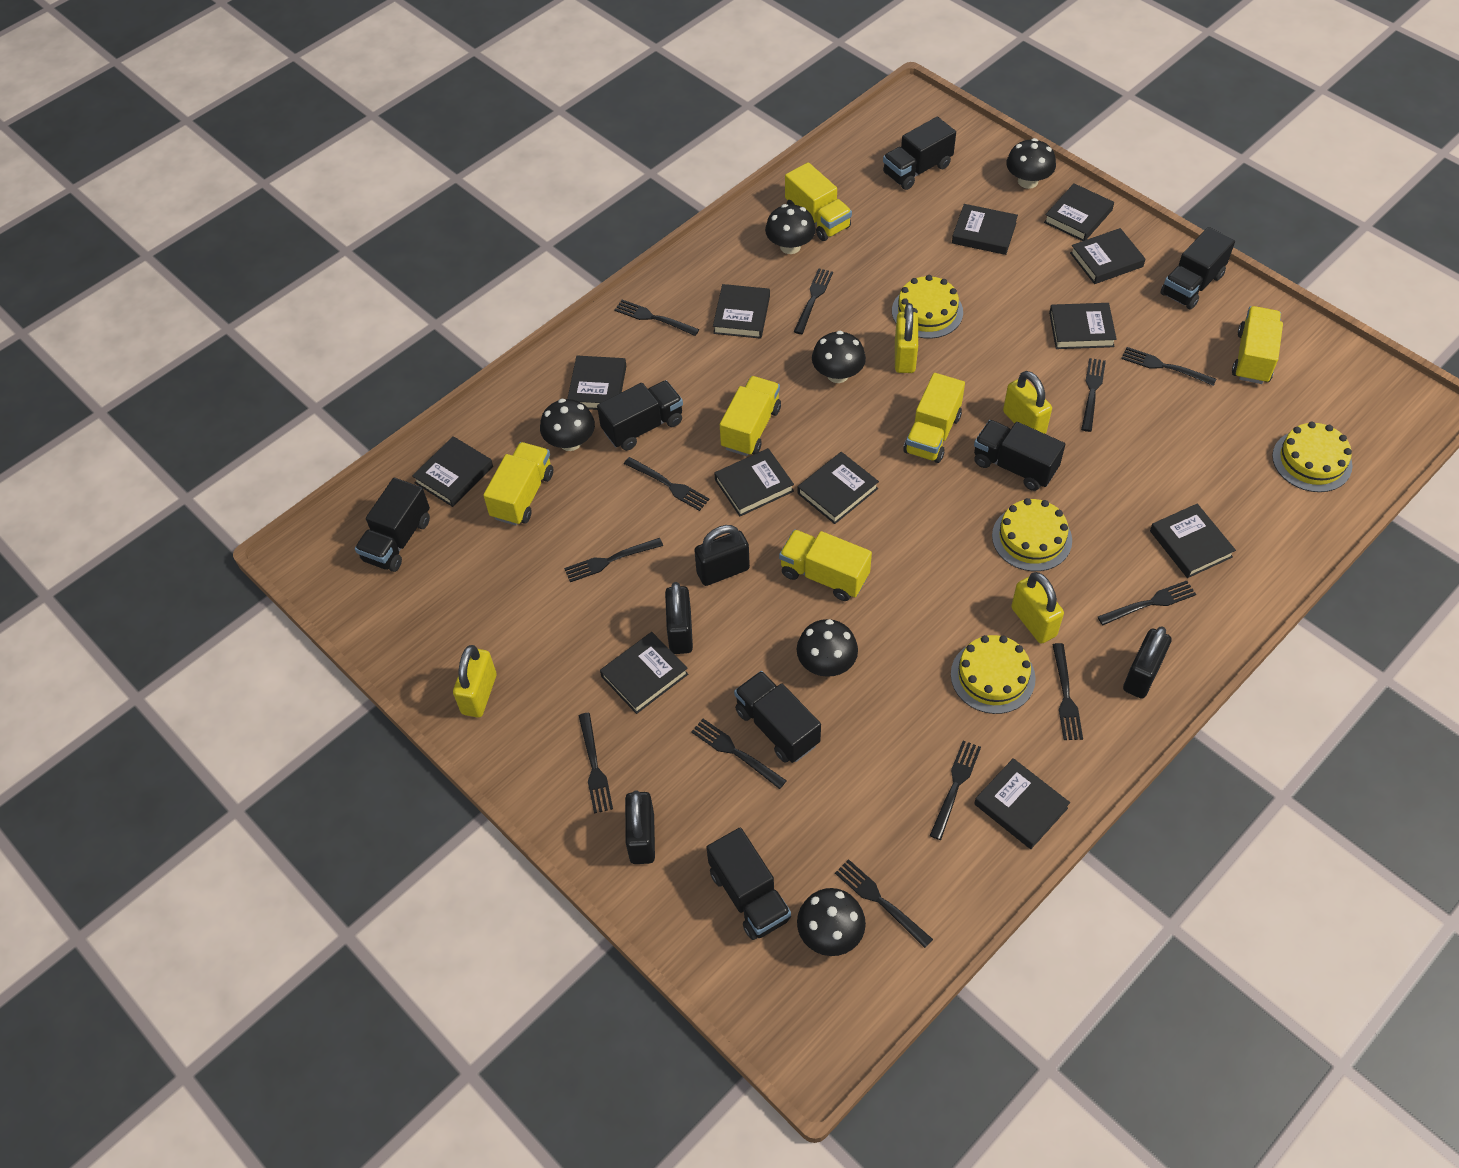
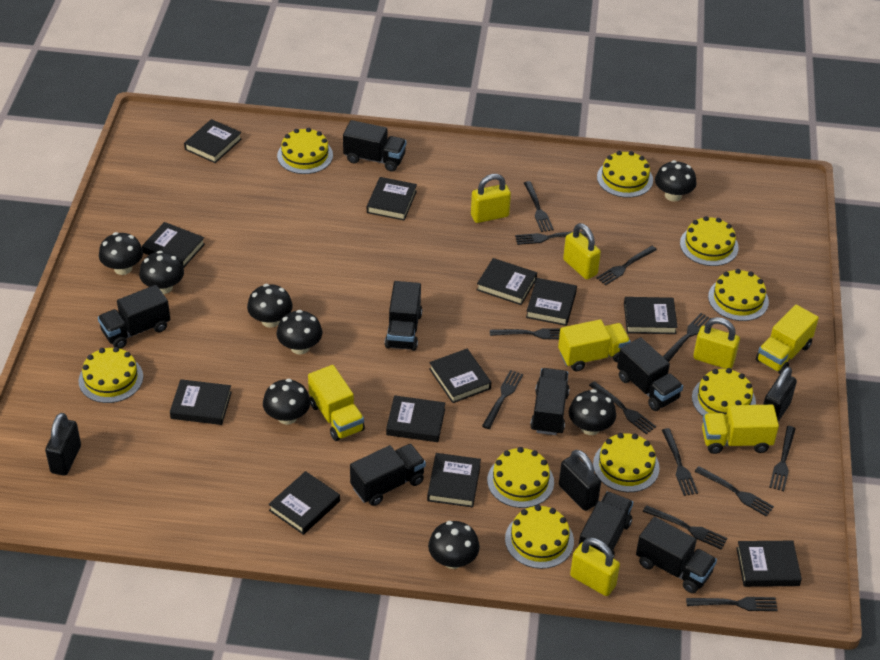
black mushroom: 6 -> 8
black padlock: 4 -> 3
black truck: 7 -> 8
yellow cake: 4 -> 9
yellow truck: 6 -> 4

